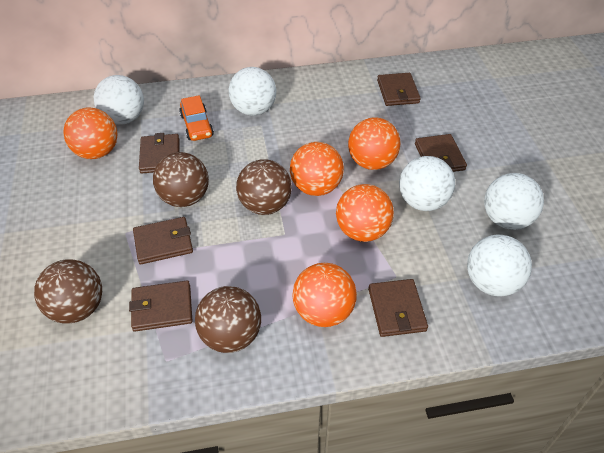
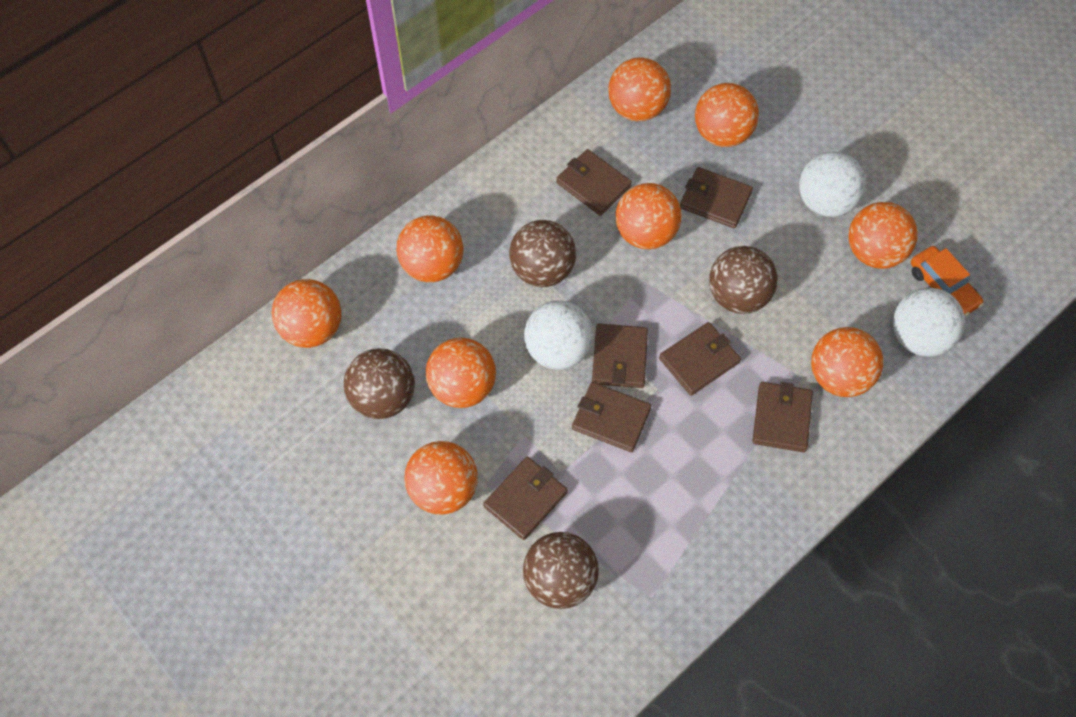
brown wallet: 6 -> 7
orange ball: 5 -> 9
white ball: 5 -> 3

